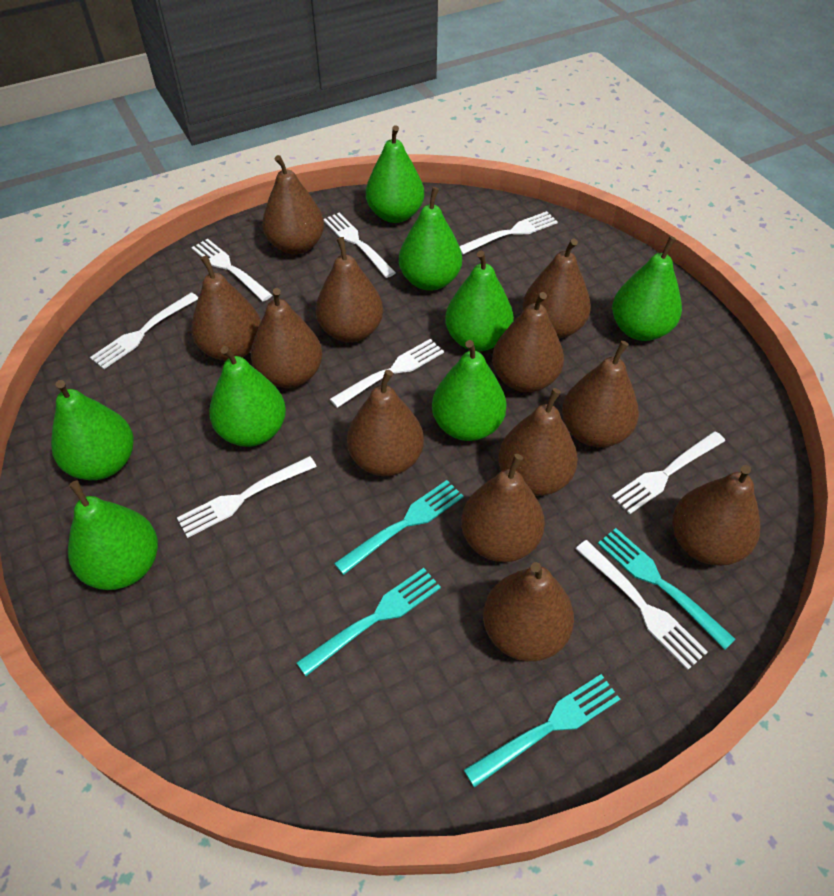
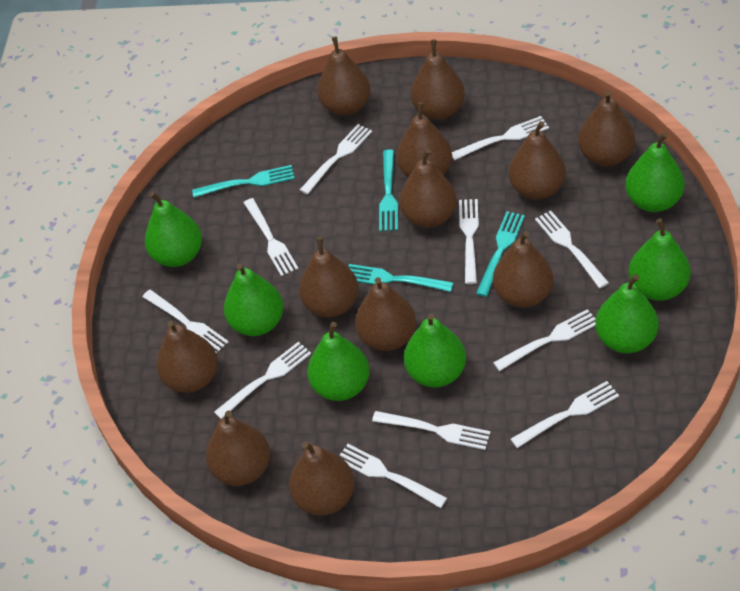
green pear: 8 -> 7
white fork: 8 -> 11

